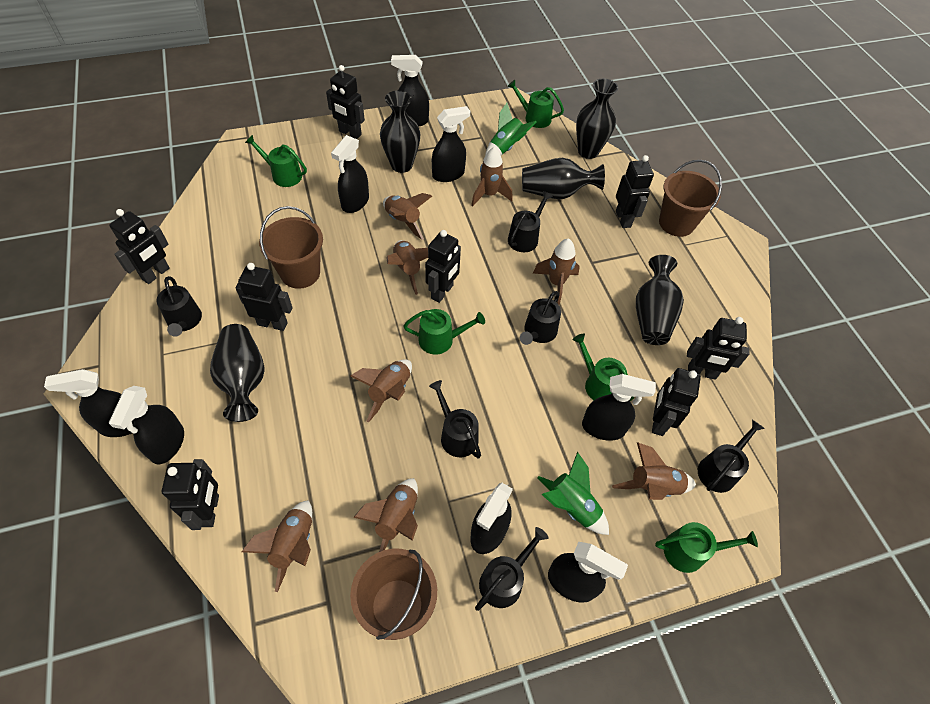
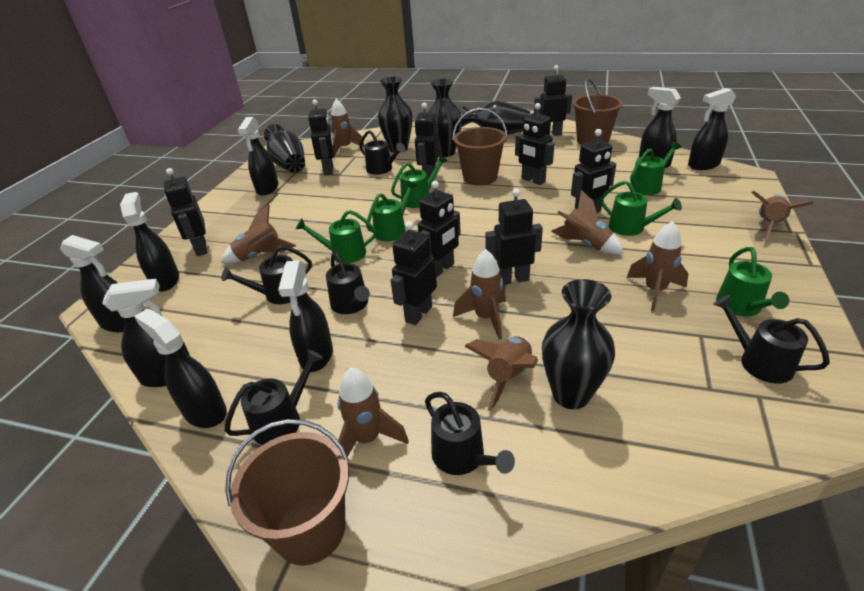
black robot: 8 -> 9
green rocket: 2 -> 0
green watering can: 5 -> 6

